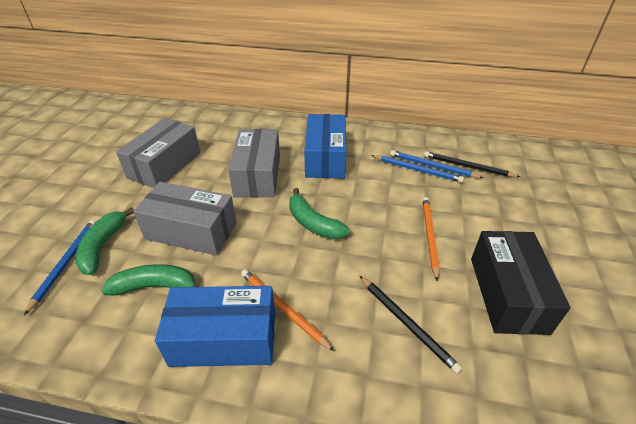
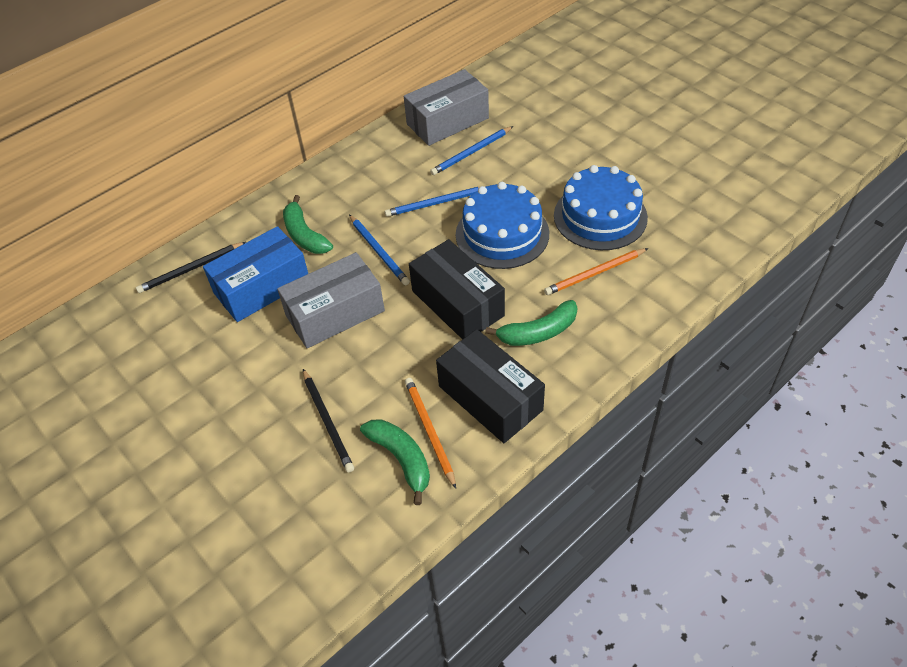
black box: 1 -> 2
blue box: 2 -> 1
blue cake: 0 -> 2
grey box: 3 -> 2

